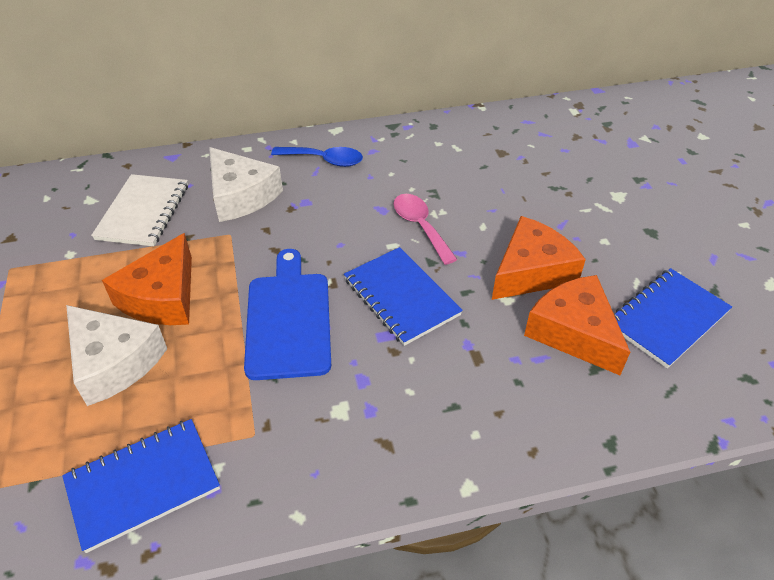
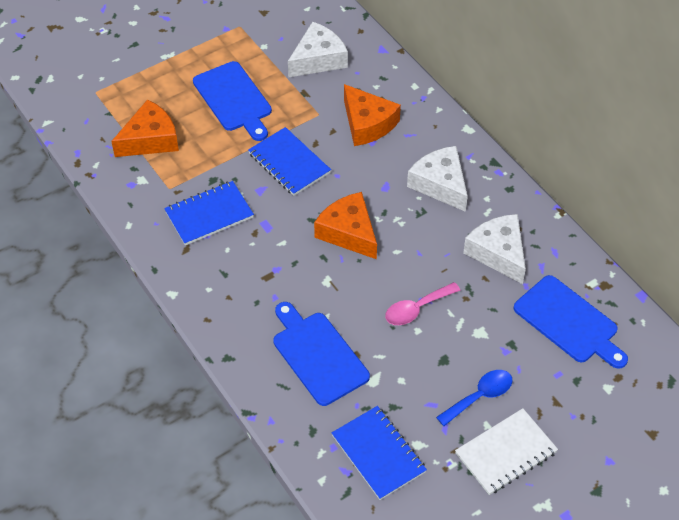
blue cutting board: 1 -> 3
white cheese: 2 -> 3

